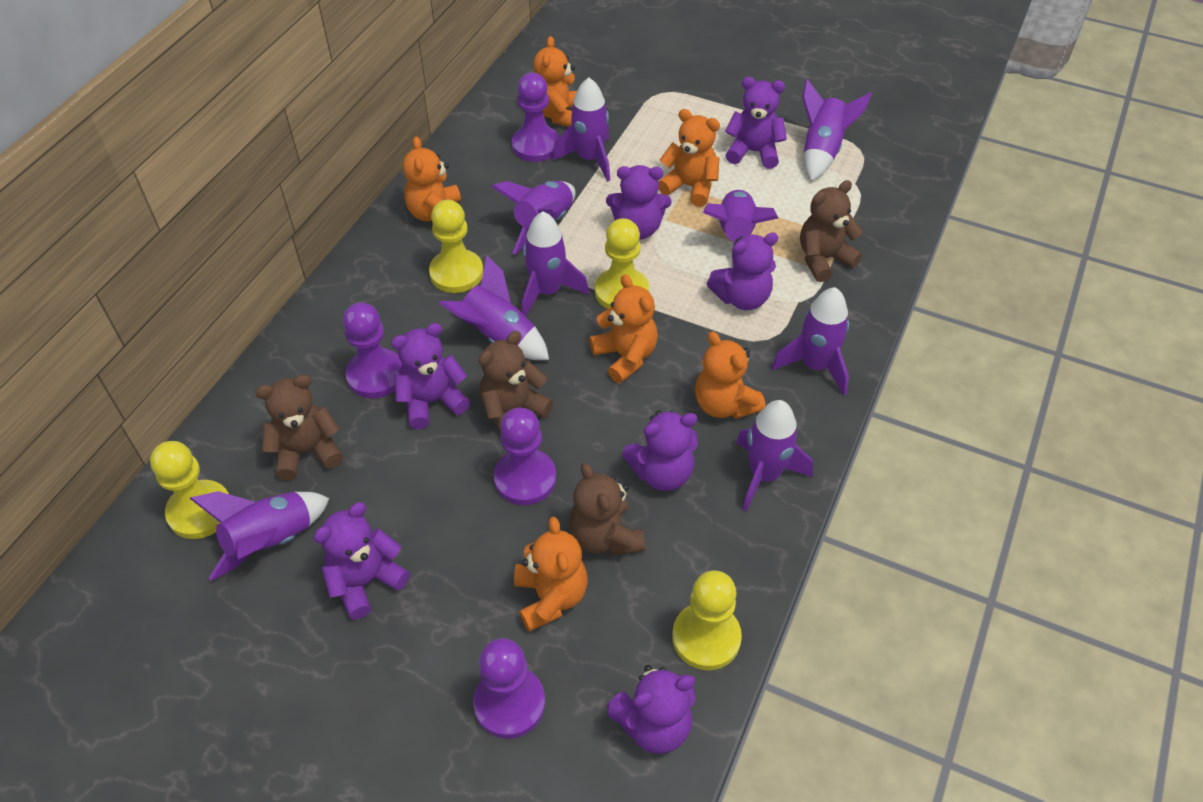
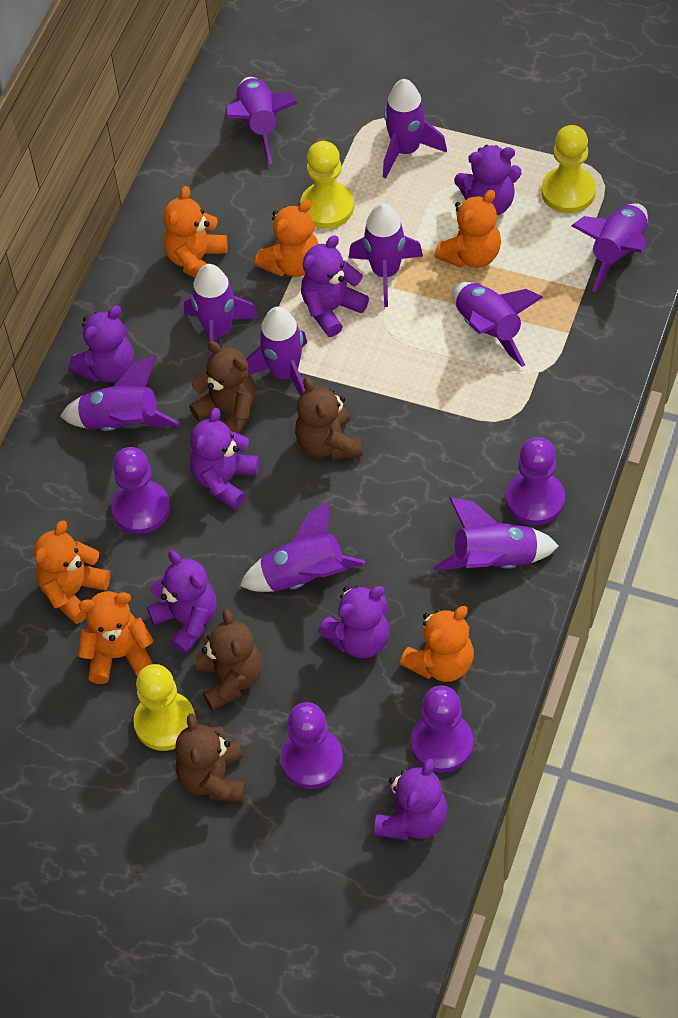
purple rocket: 9 -> 10
yellow pawn: 4 -> 3

